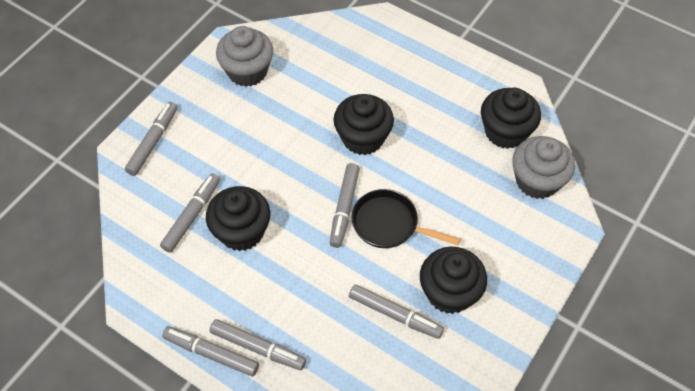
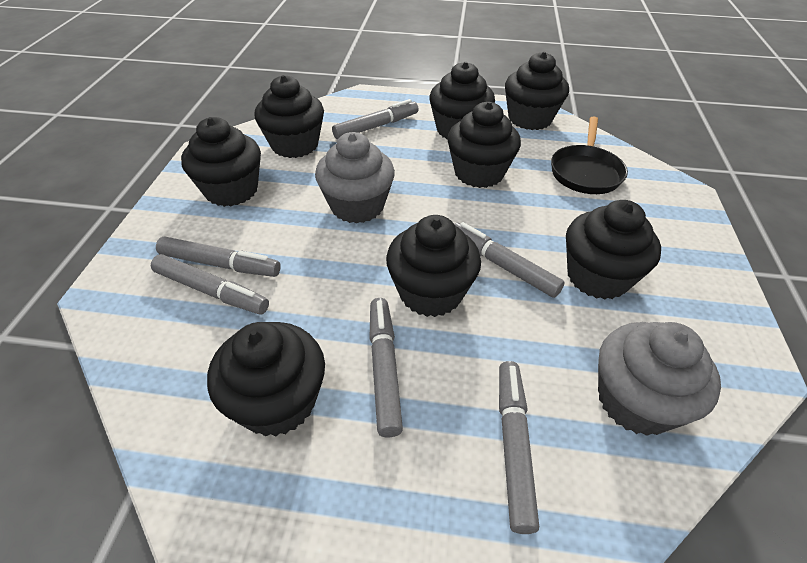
black cupcake: 4 -> 8

